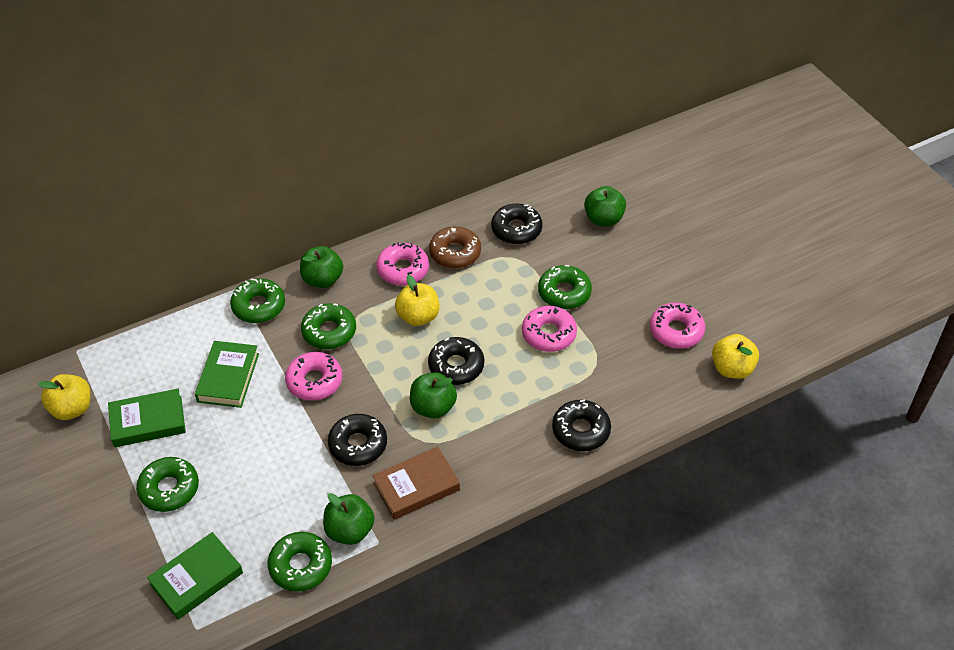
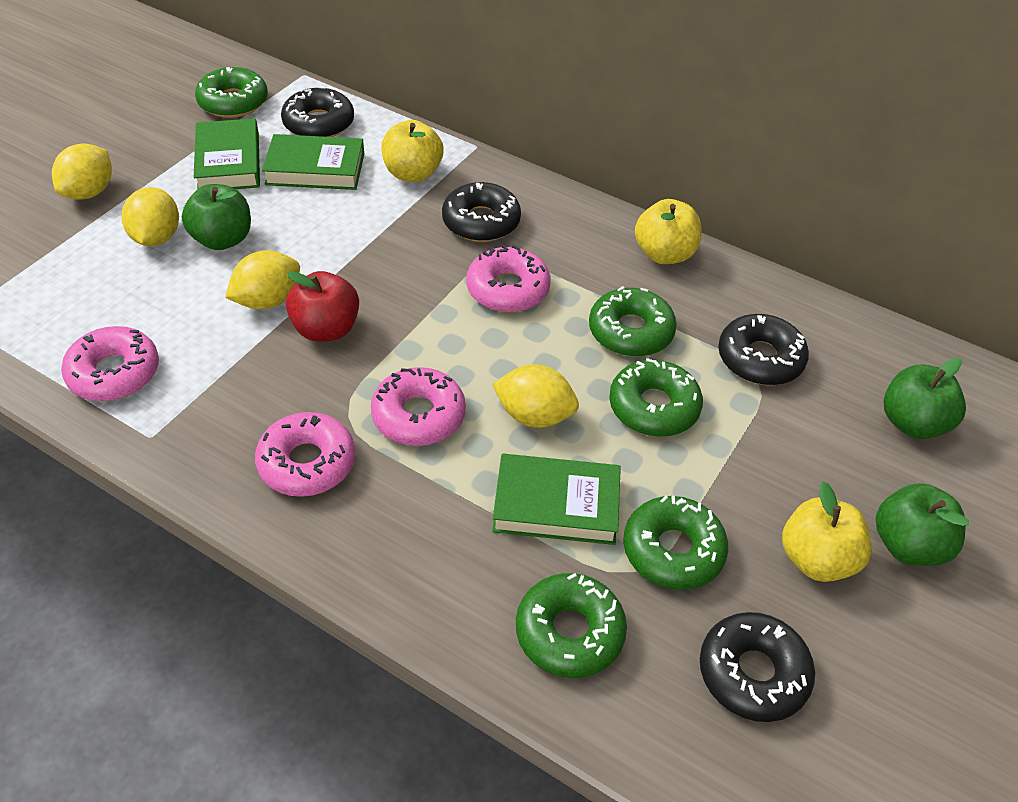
brown book: 1 -> 0
brown donut: 1 -> 0
green apple: 4 -> 3
red apple: 0 -> 1
yellow lemon: 0 -> 4

